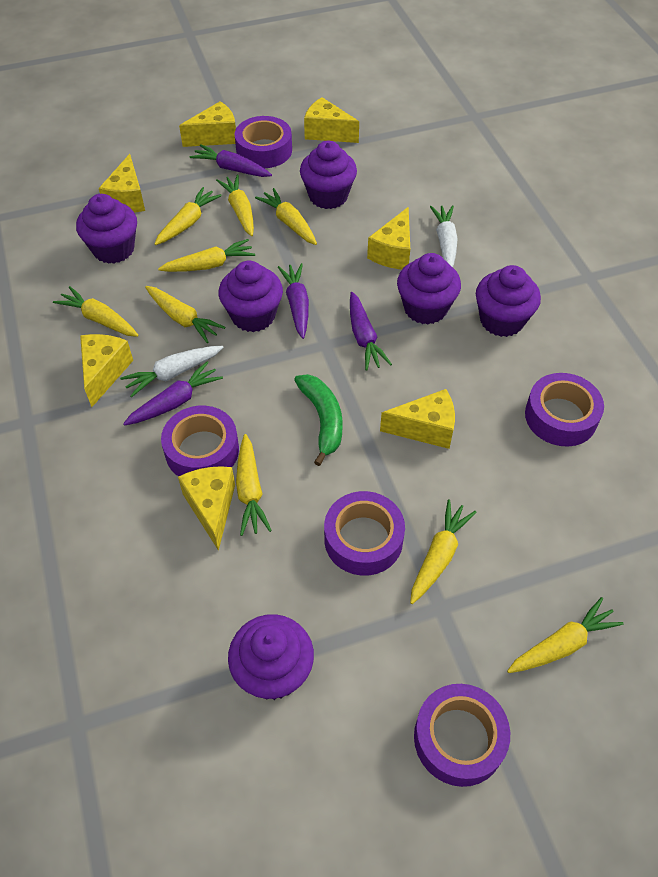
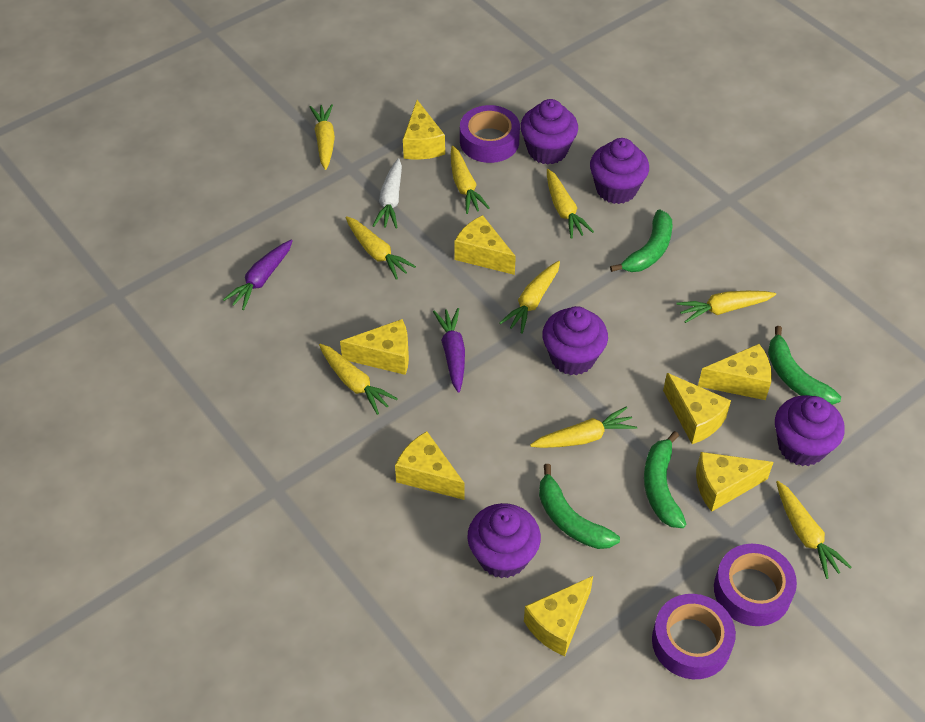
green banana: 1 -> 4
purple carrot: 4 -> 2
purple cupcake: 6 -> 5
purple tape: 5 -> 3
white carrot: 2 -> 1
yellow cheese: 7 -> 8

